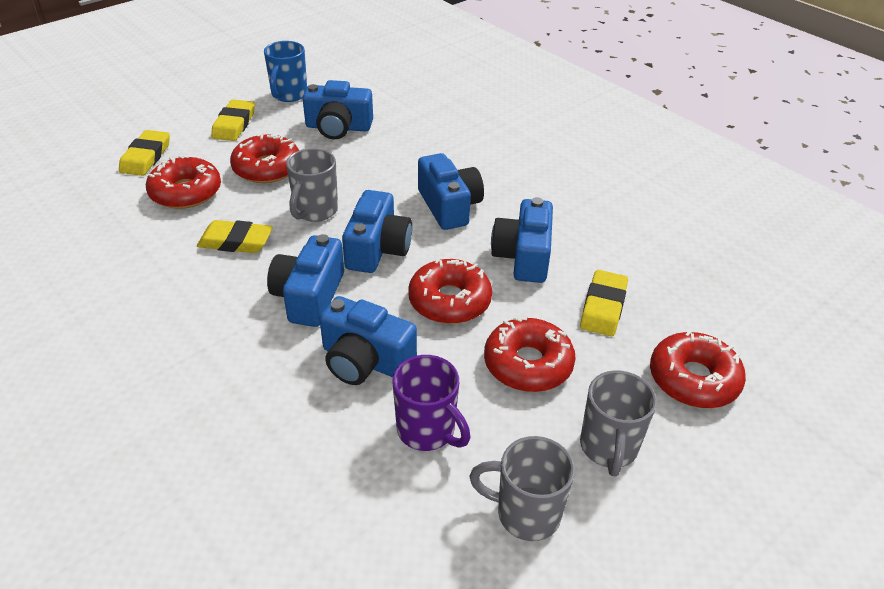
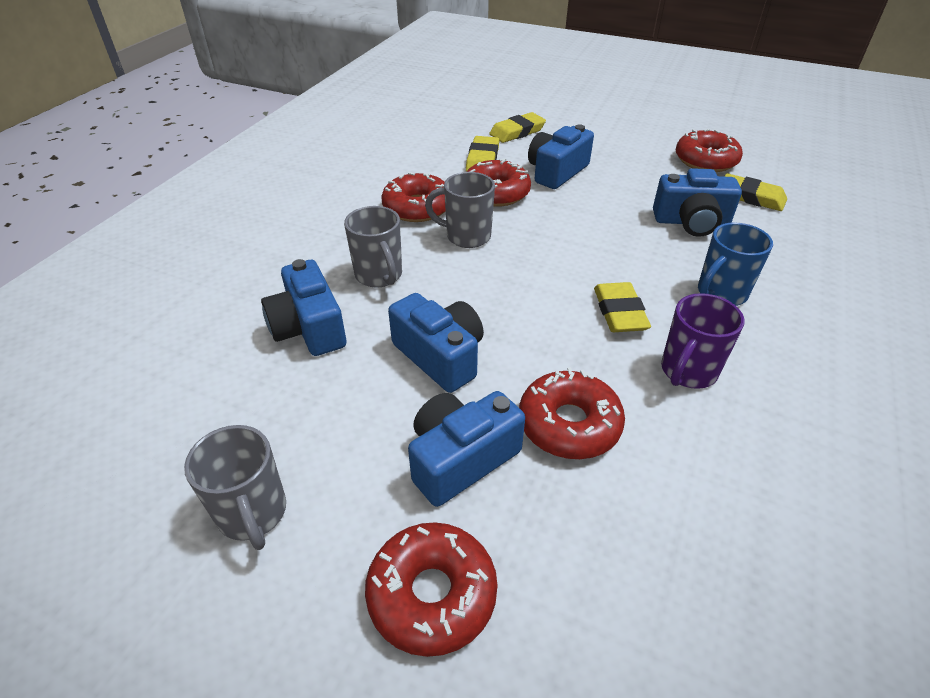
blue camera: 6 -> 5

